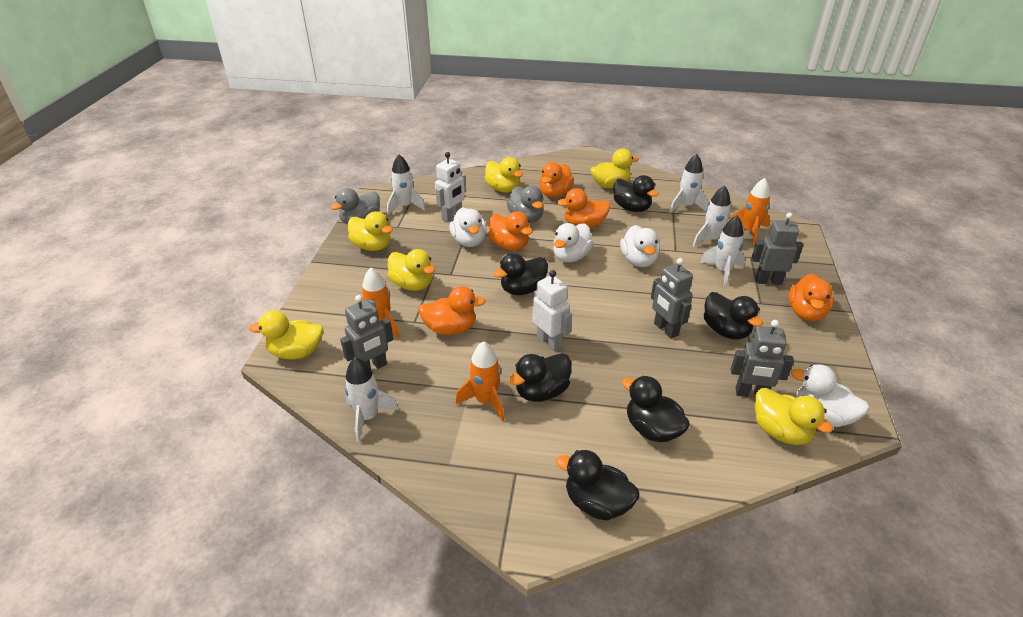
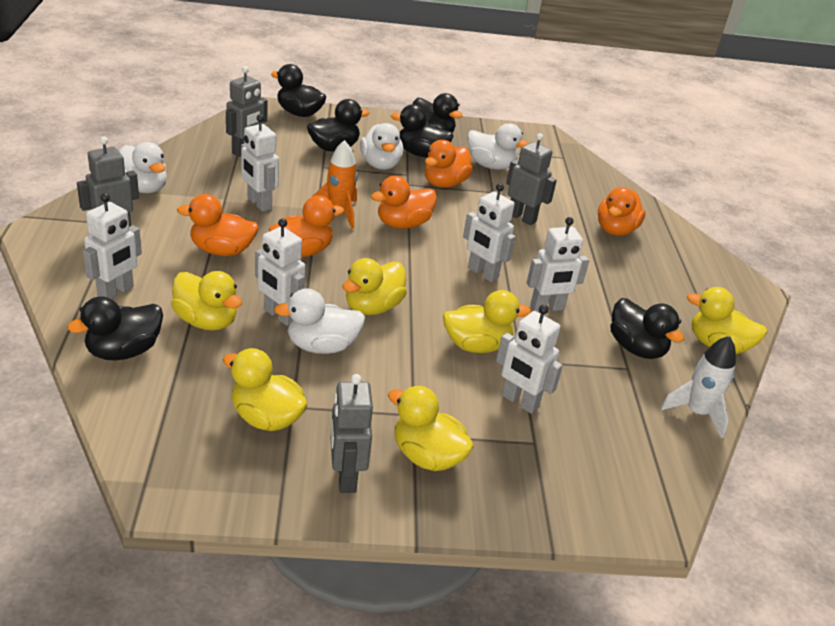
grey duck: 2 -> 0
orange rocket: 3 -> 1
white robot: 2 -> 6
white rocket: 5 -> 1

